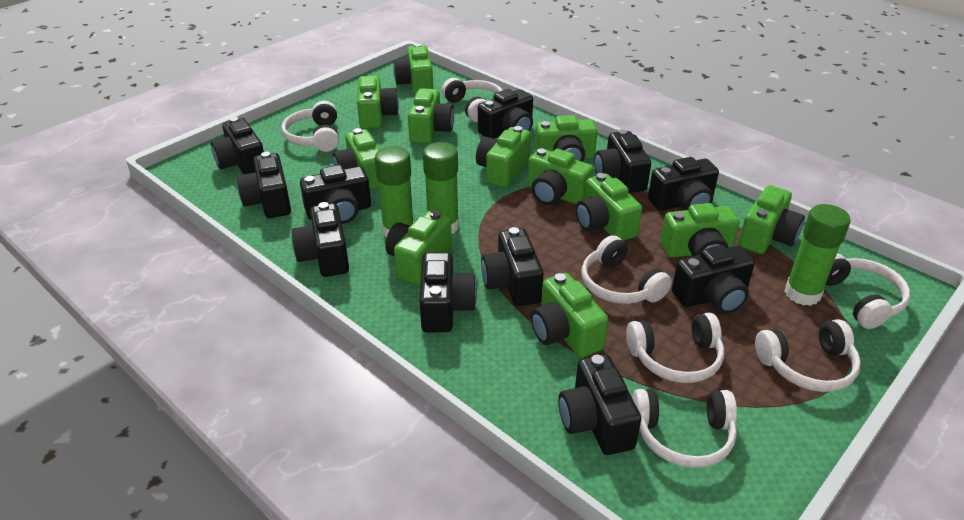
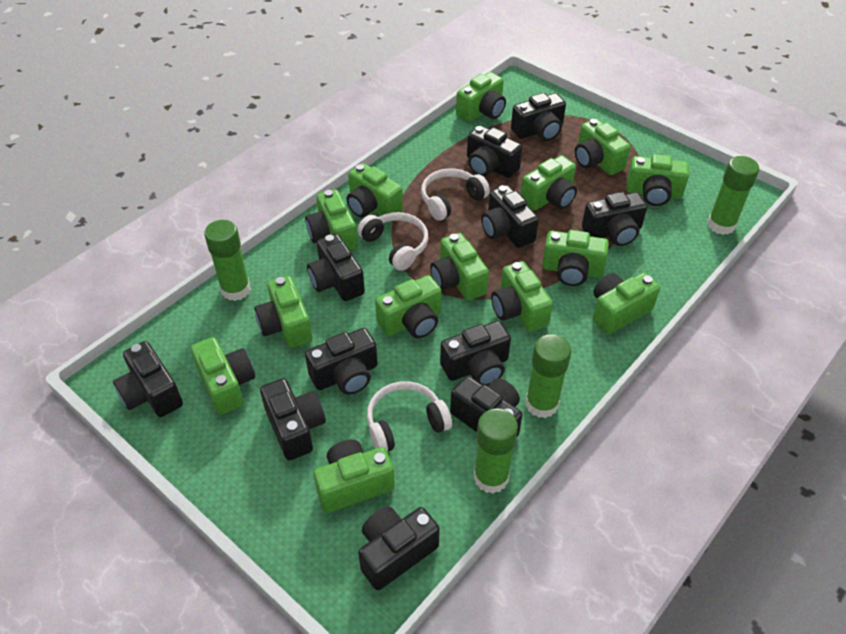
green camera: 12 -> 14
green glue stick: 3 -> 4
white headphones: 7 -> 3

